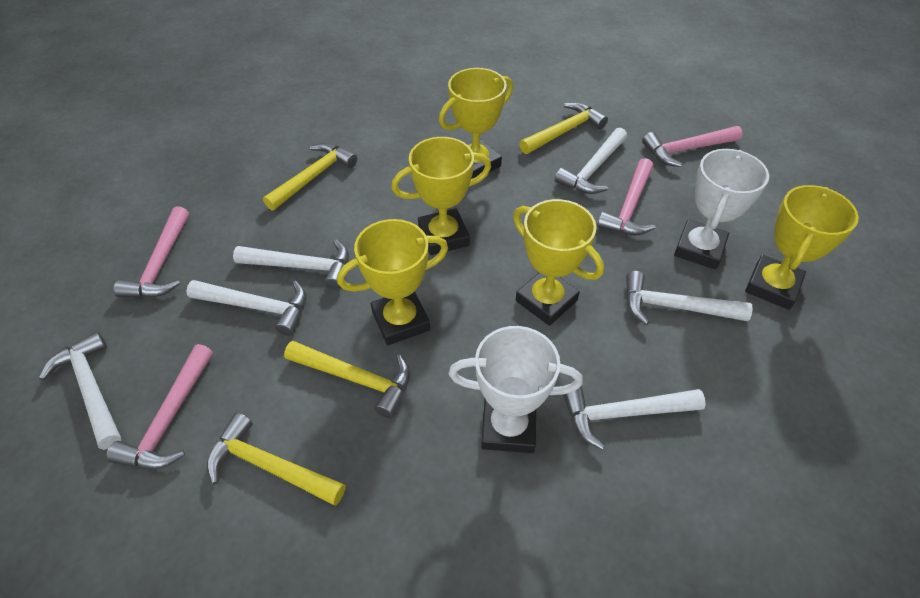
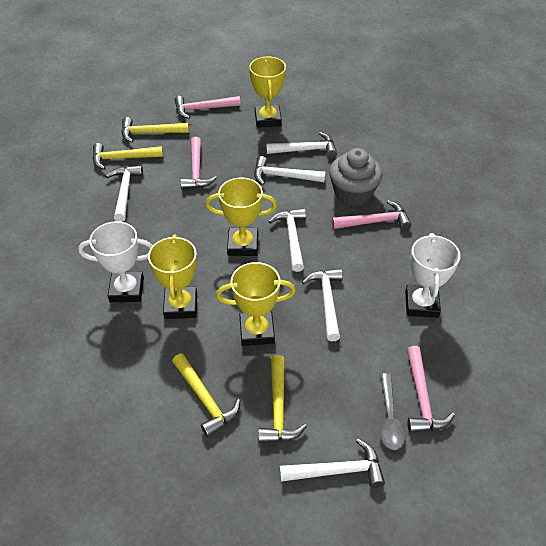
grey cupcake: 0 -> 1
grey spoon: 0 -> 1
yellow trophy: 5 -> 4

